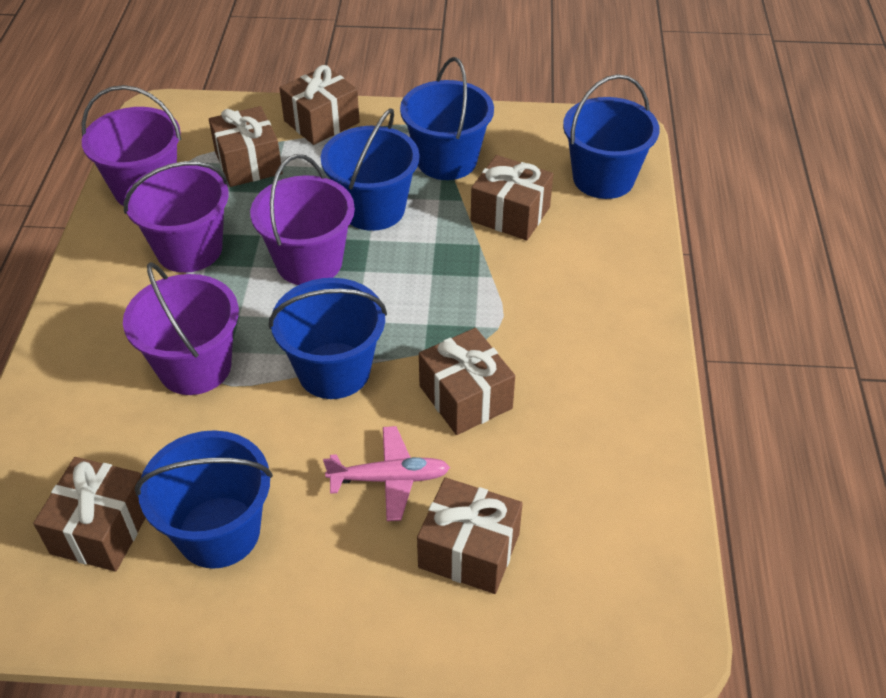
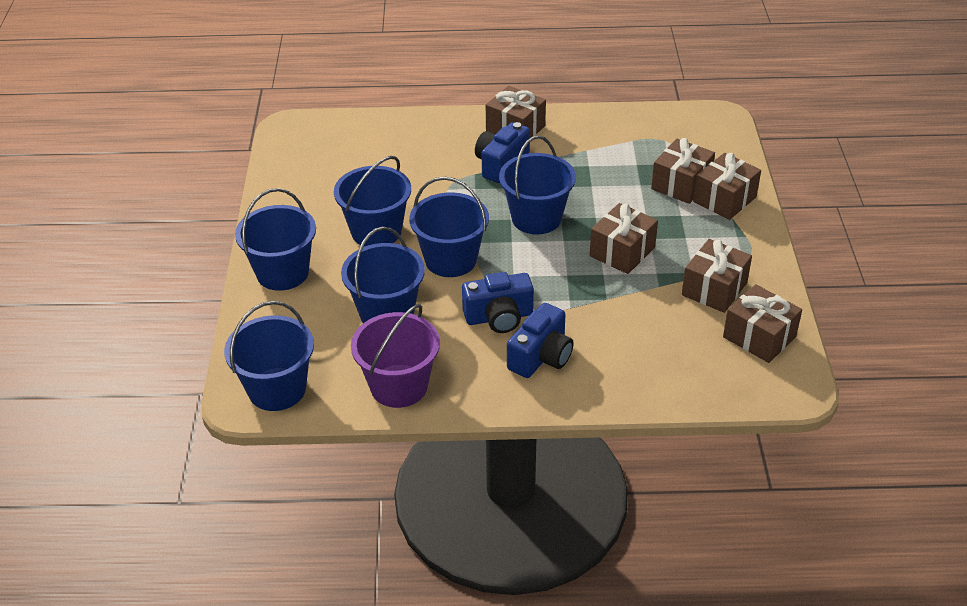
blue bucket: 5 -> 6
blue camera: 0 -> 3
pink plane: 1 -> 0
purple bucket: 4 -> 1

